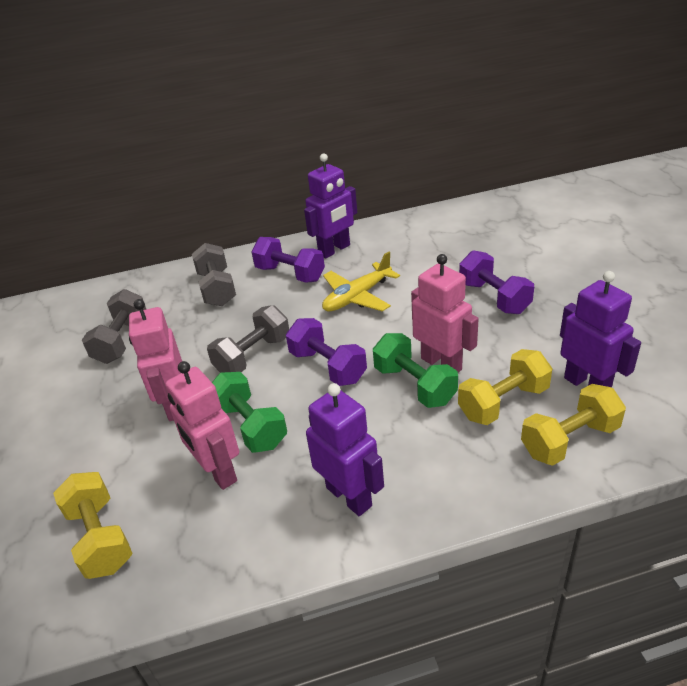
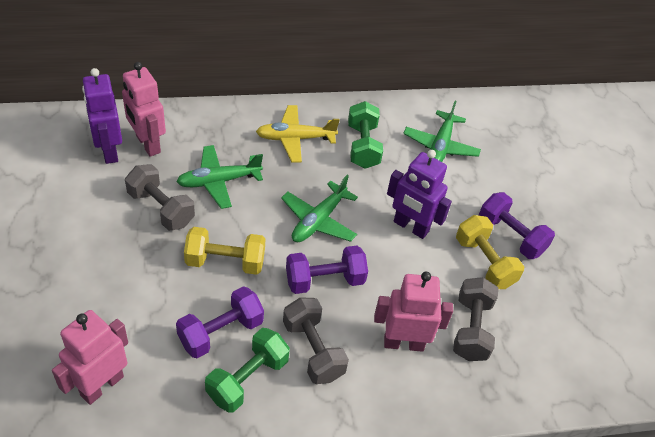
green plane: 0 -> 3
purple robot: 3 -> 2
yellow dumbbell: 3 -> 2

